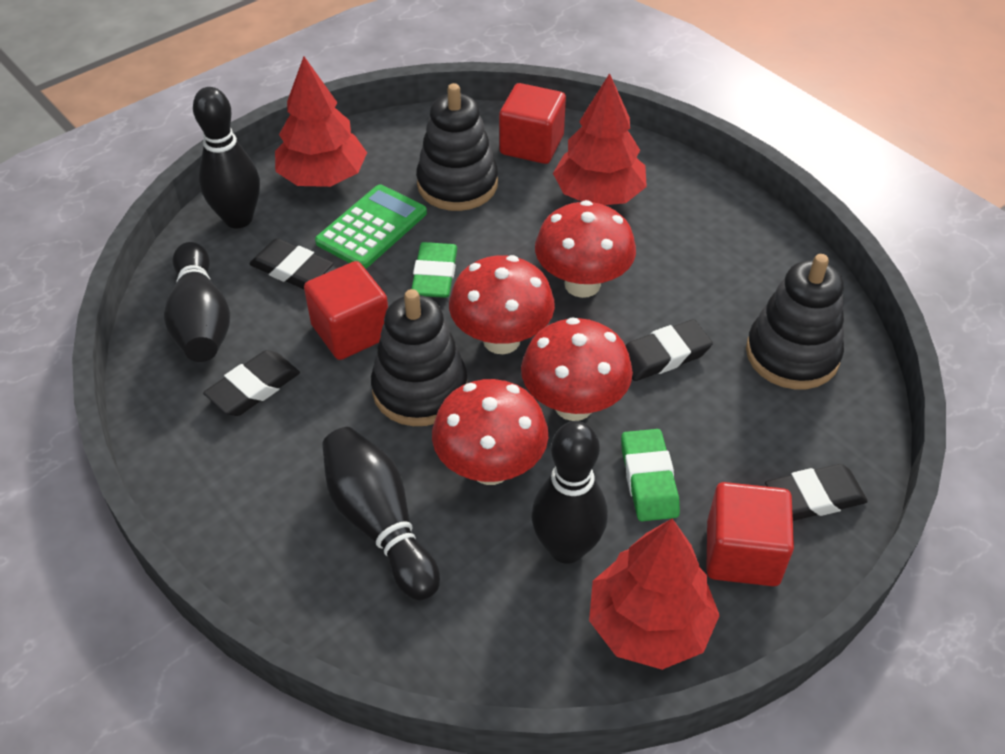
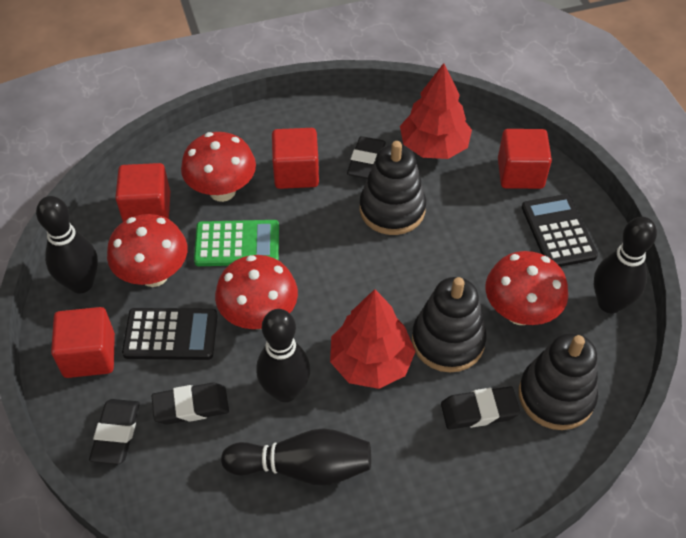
black calculator: 0 -> 2
green eraser: 2 -> 0
red cube: 3 -> 4
red tree: 3 -> 2

